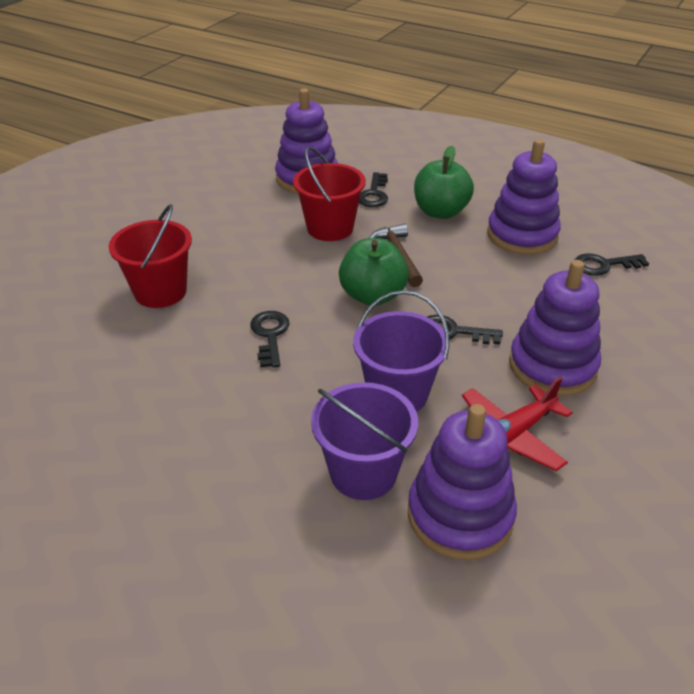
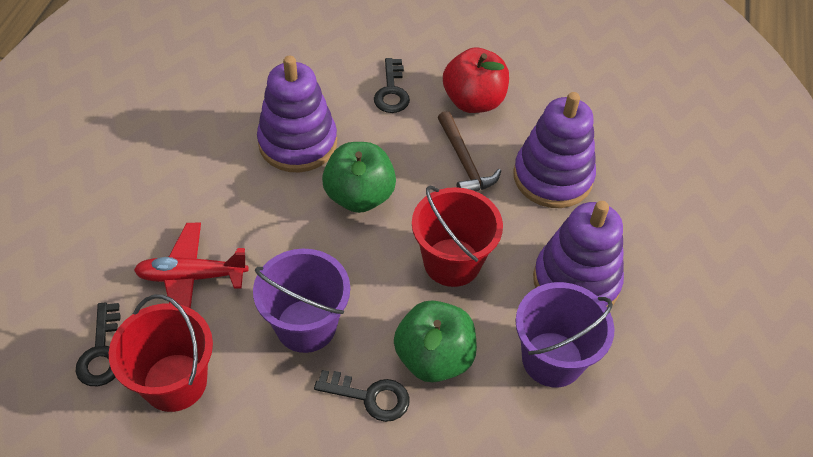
black key: 4 -> 3
purple stacking toy: 4 -> 3
red apple: 0 -> 1

